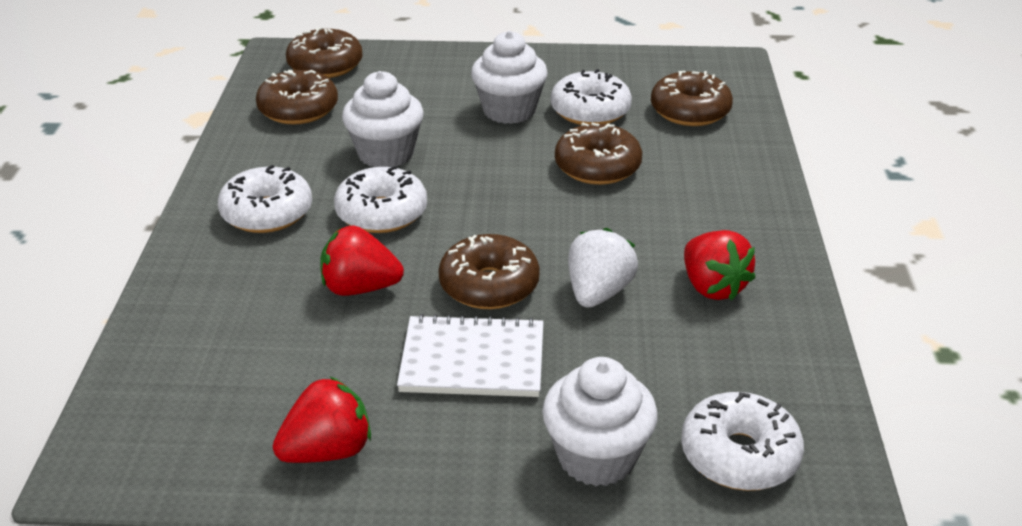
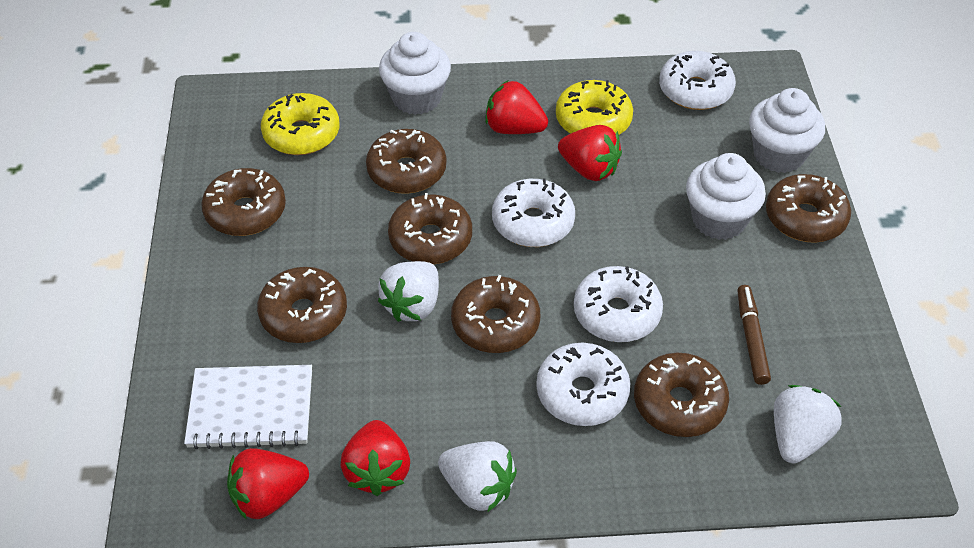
brown donut: 5 -> 7
brown marker: 0 -> 1
red strawberry: 3 -> 4
white strawberry: 1 -> 3
yellow donut: 0 -> 2

